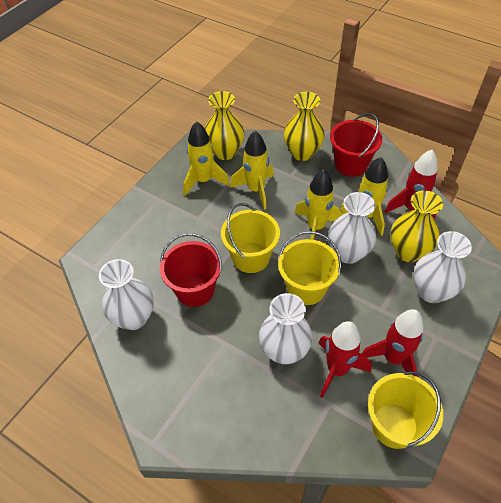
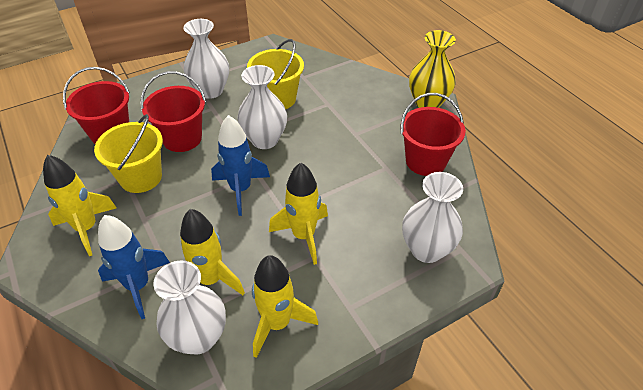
blue rocket: 0 -> 2
red bucket: 2 -> 3
red rocket: 3 -> 0
yellow bucket: 3 -> 2
yellow vase: 3 -> 1

